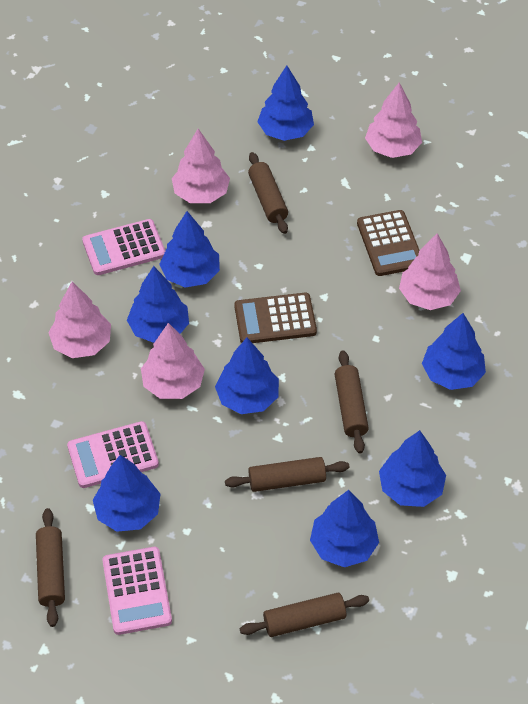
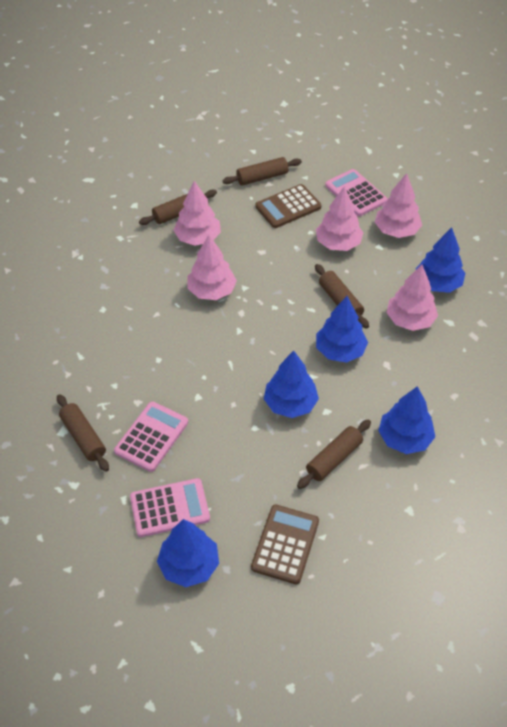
blue tree: 8 -> 5

